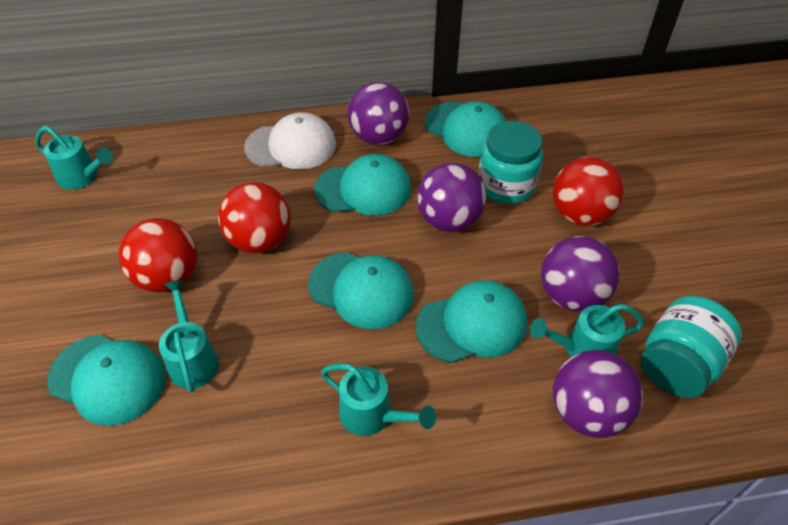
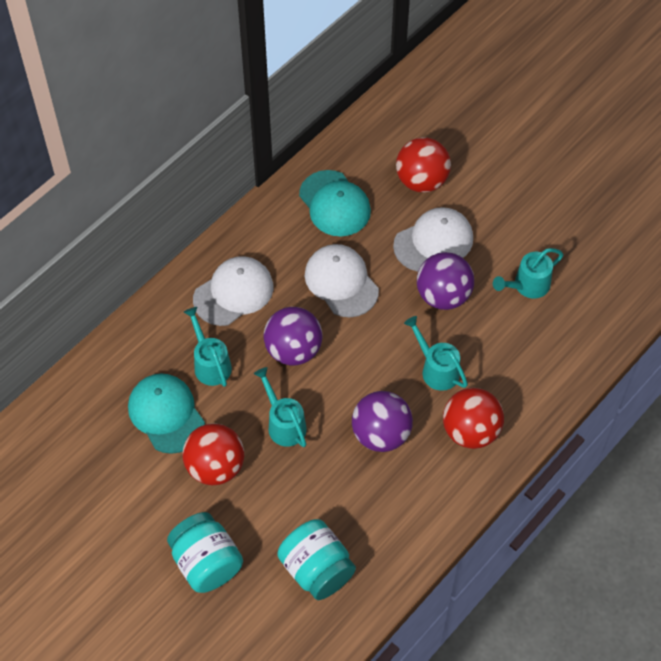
purple ball: 4 -> 3
turquoise cap: 5 -> 2
white cap: 1 -> 3

